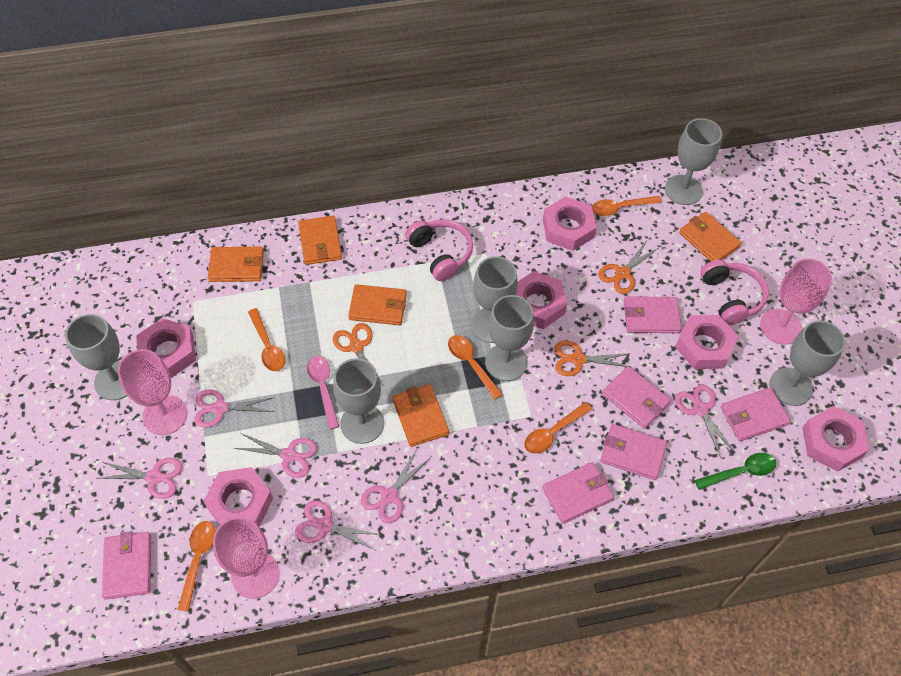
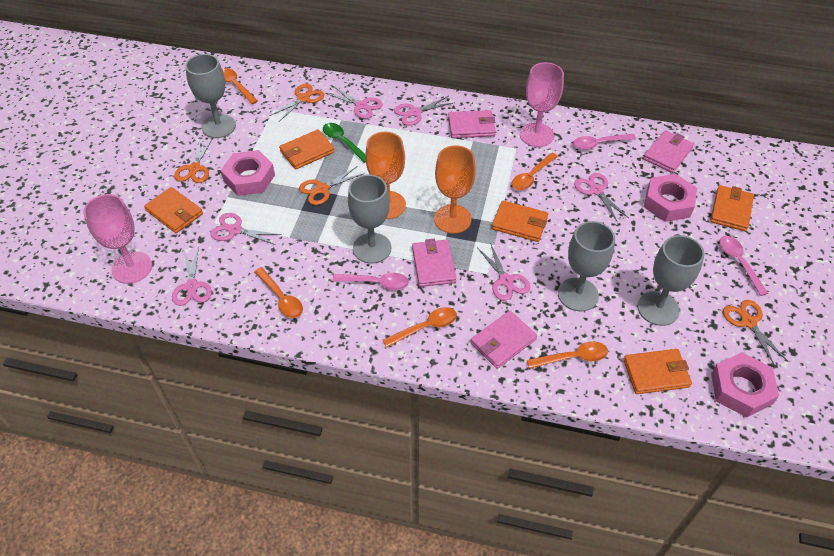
grey goblet: 6 -> 4
orange goblet: 0 -> 2
orange scissors: 3 -> 4
pink goblet: 3 -> 2
pink headphones: 2 -> 0
pink nut: 6 -> 3
pink spoon: 1 -> 3
pink wallet: 6 -> 4

